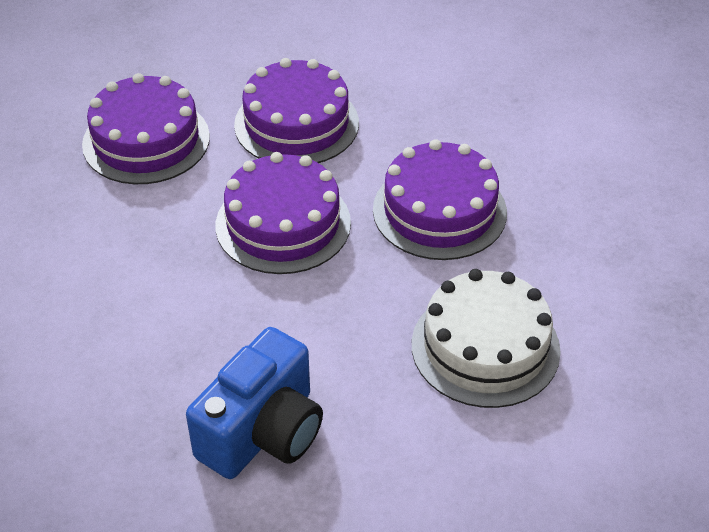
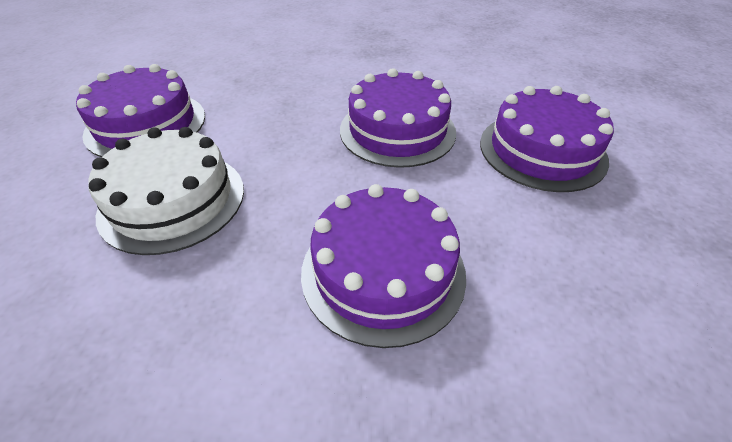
blue camera: 1 -> 0

